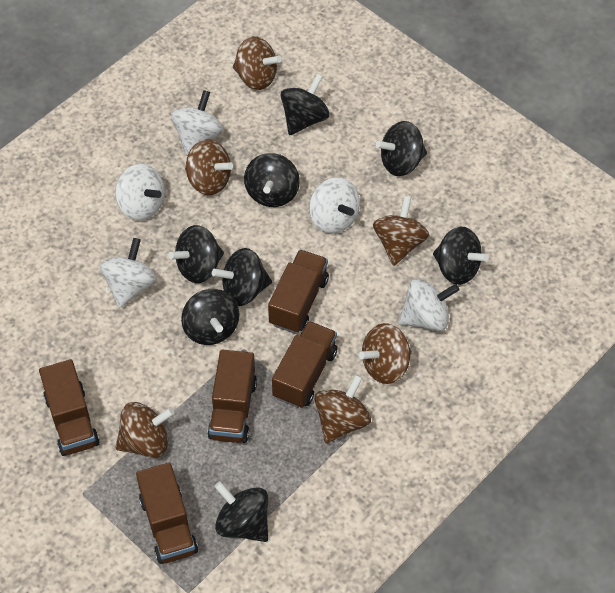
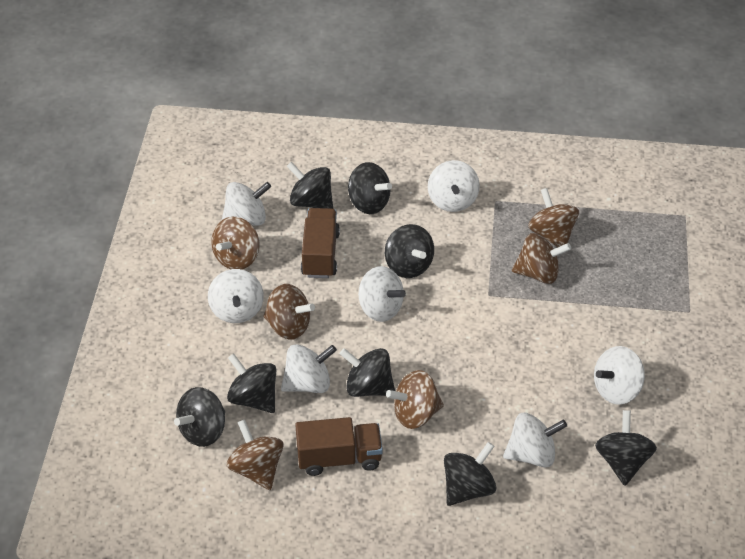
brown truck: 5 -> 2
white spinning top: 5 -> 7

